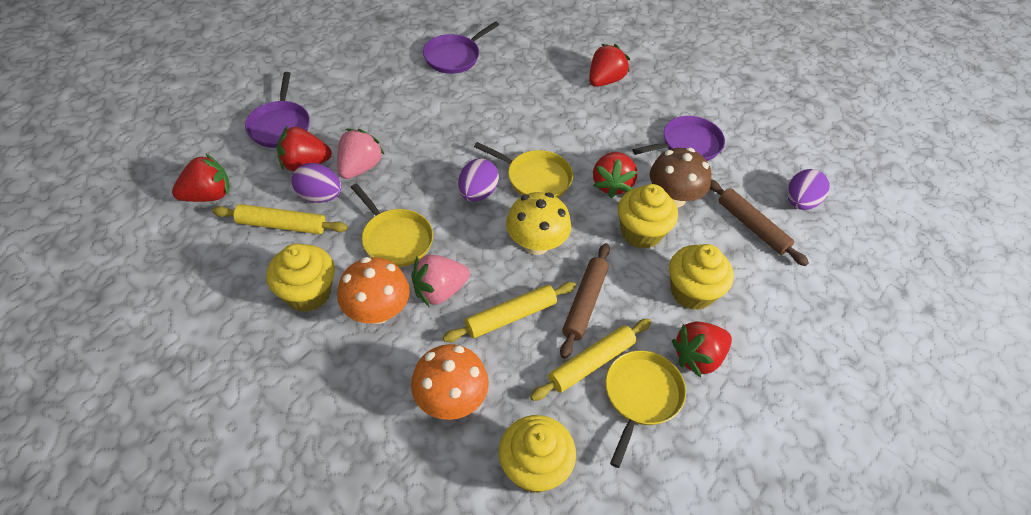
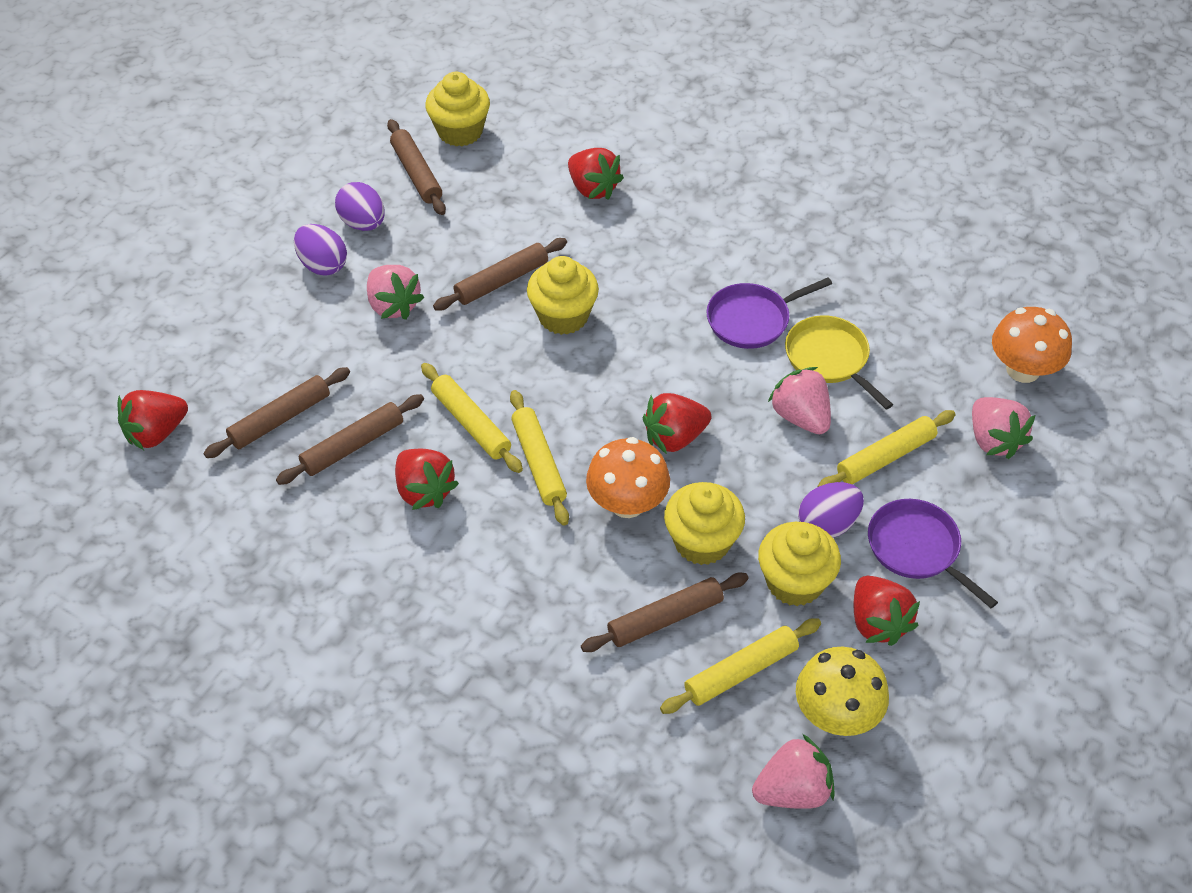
brown mushroom: 1 -> 0
brown rolling pin: 2 -> 5
pink strawberry: 2 -> 4
purple pan: 3 -> 2
yellow pan: 3 -> 1
yellow rolling pin: 3 -> 4

